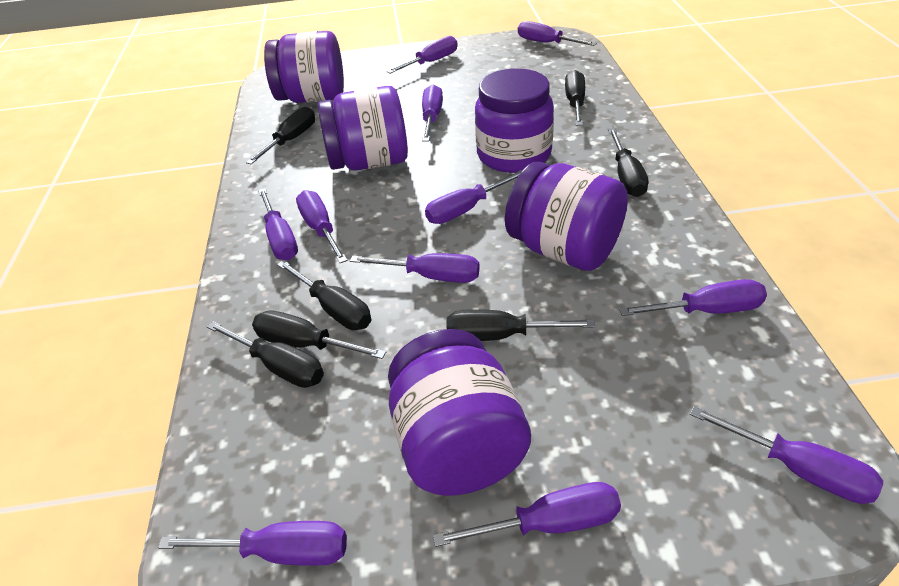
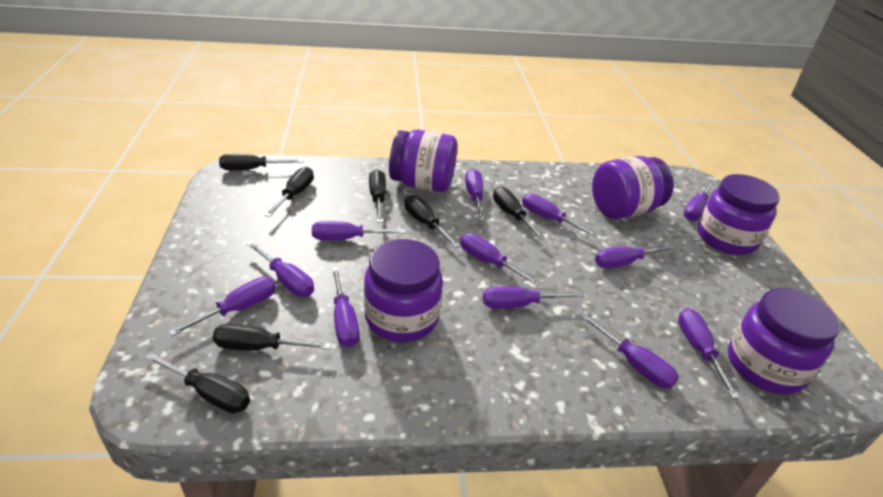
purple screwdriver: 11 -> 12

